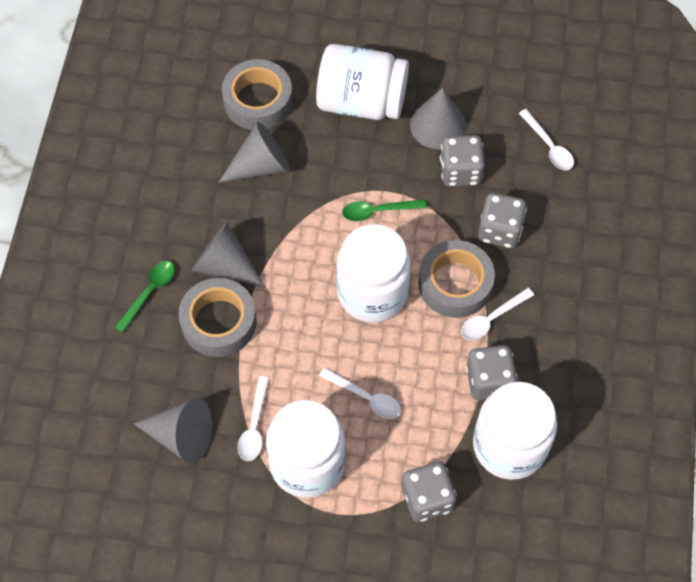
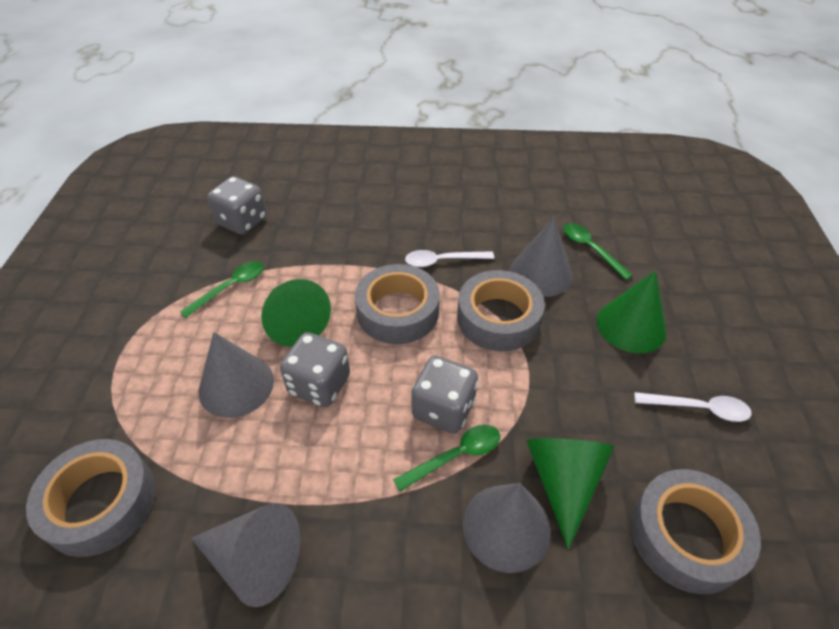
green cone: 0 -> 3
green spoon: 2 -> 3
grey dice: 4 -> 3
grey tape: 3 -> 4
white jar: 4 -> 0
white spoon: 4 -> 2

